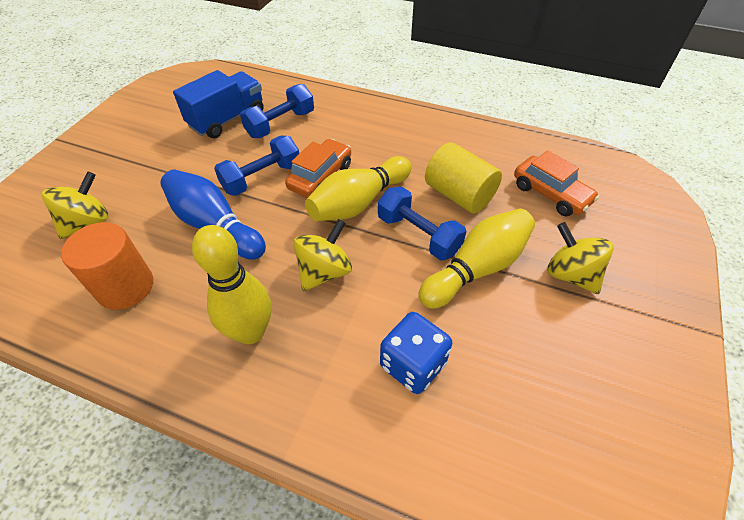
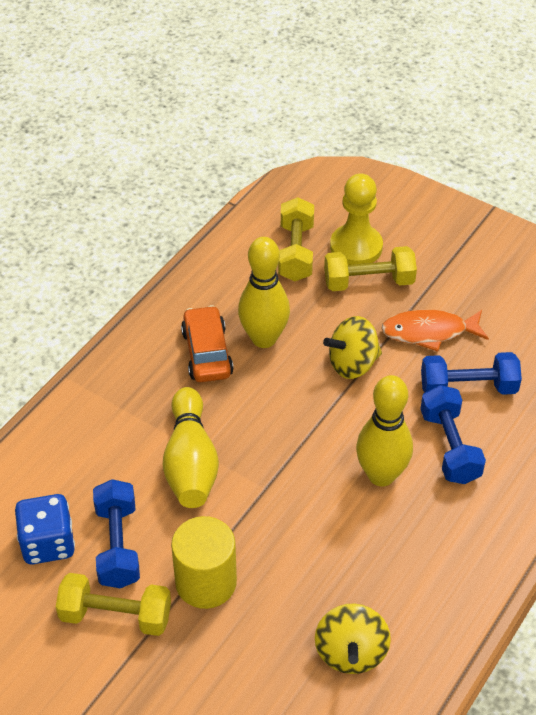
blue bowling pin: 1 -> 0
blue truck: 1 -> 0
orange car: 2 -> 1
orange cylinder: 1 -> 0
orange fish: 0 -> 1
yellow dumbbell: 0 -> 3
yellow pawn: 0 -> 1
yellow spinning top: 3 -> 2

